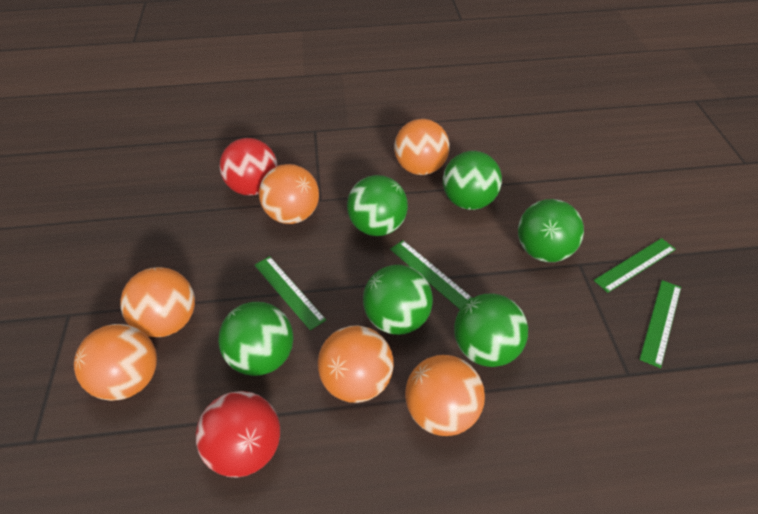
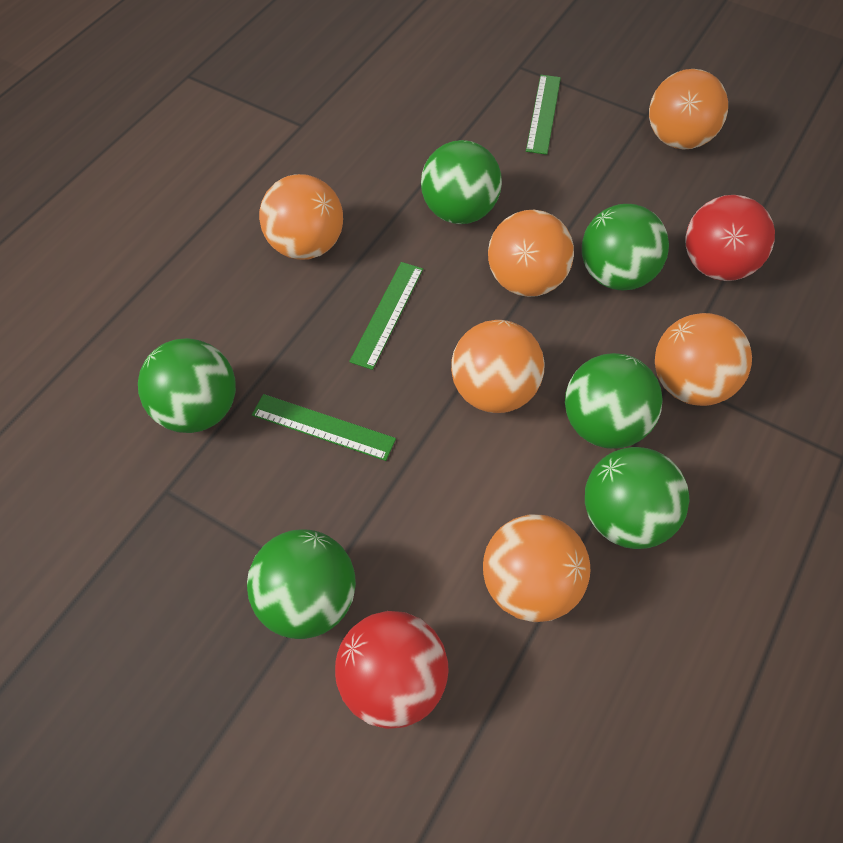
green ruler: 4 -> 3

